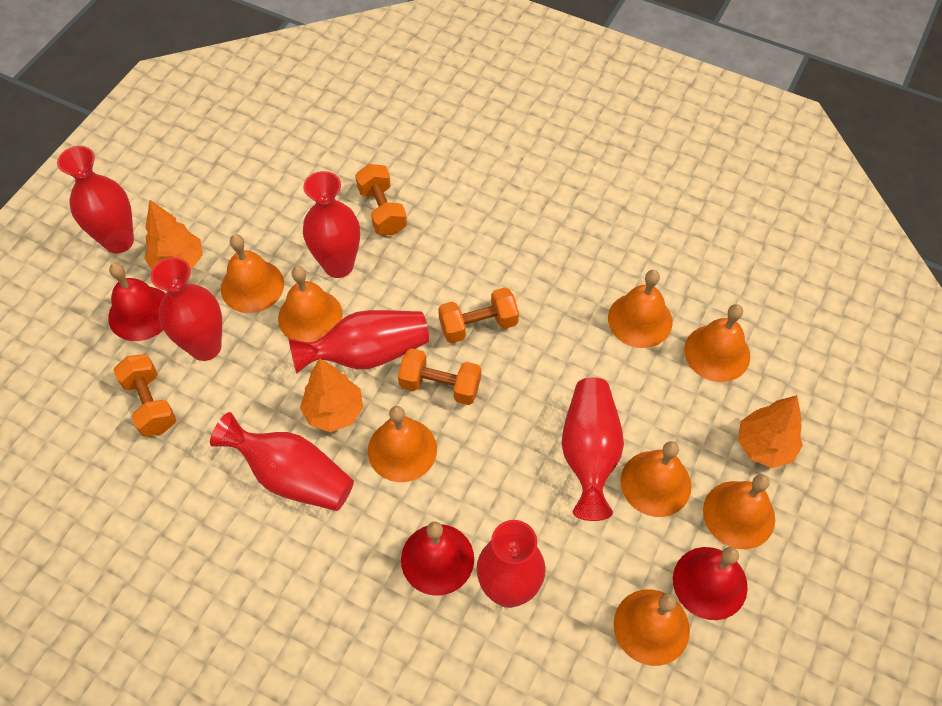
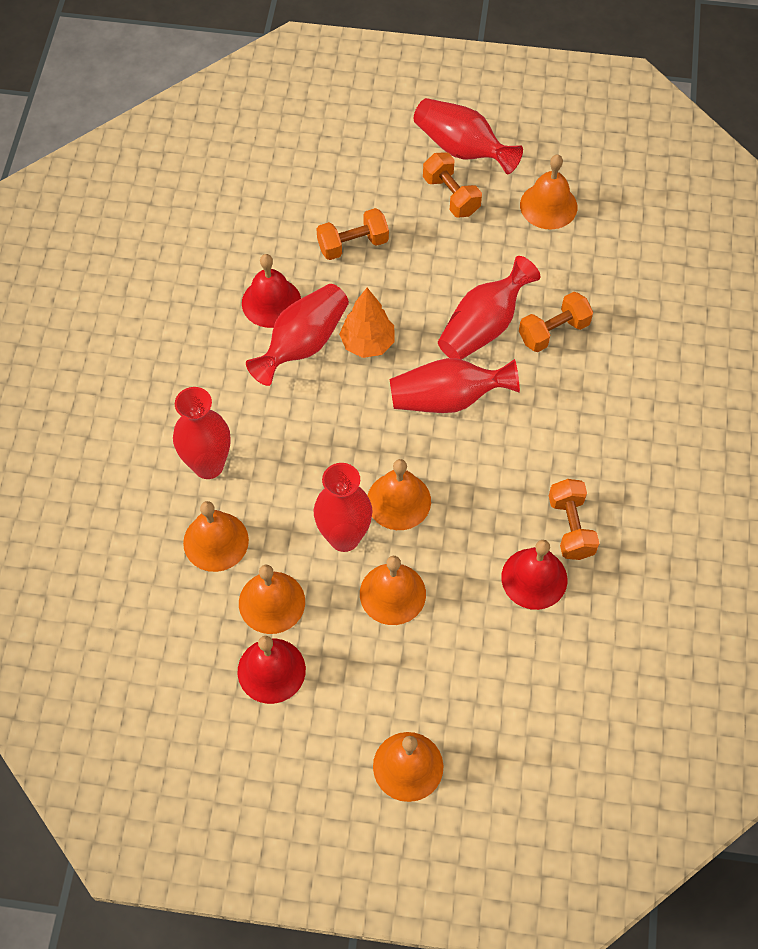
orange bell: 8 -> 6
orange tree: 3 -> 1
red vase: 7 -> 6

